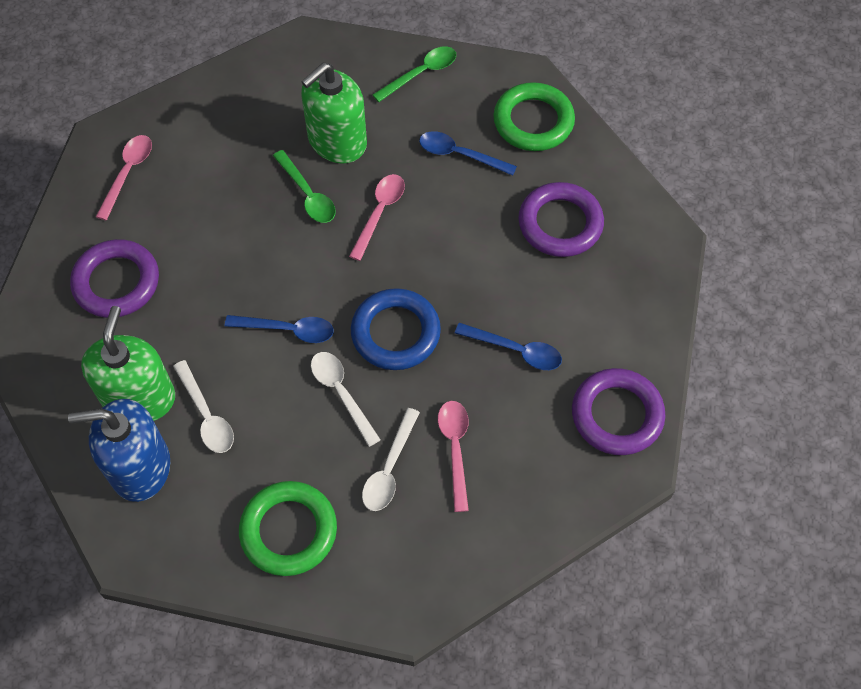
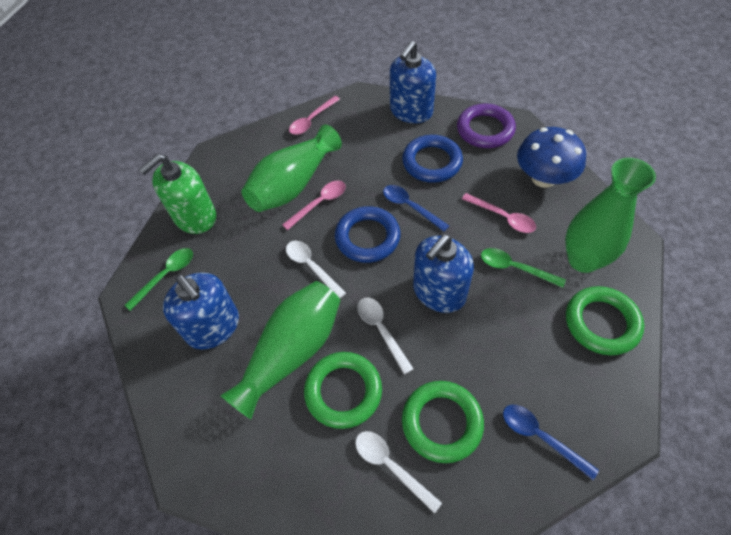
blue mushroom: 0 -> 1
blue ring: 1 -> 2
blue soap dispenser: 1 -> 3
blue spoon: 3 -> 2
green ring: 2 -> 3
green soap dispenser: 2 -> 1
green vase: 0 -> 3
purple ring: 3 -> 1

